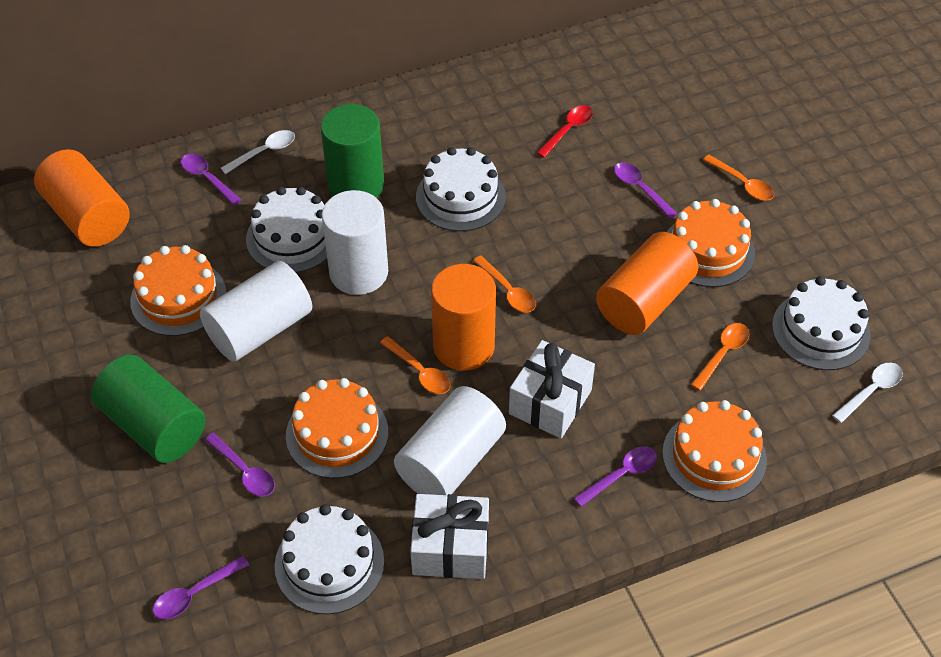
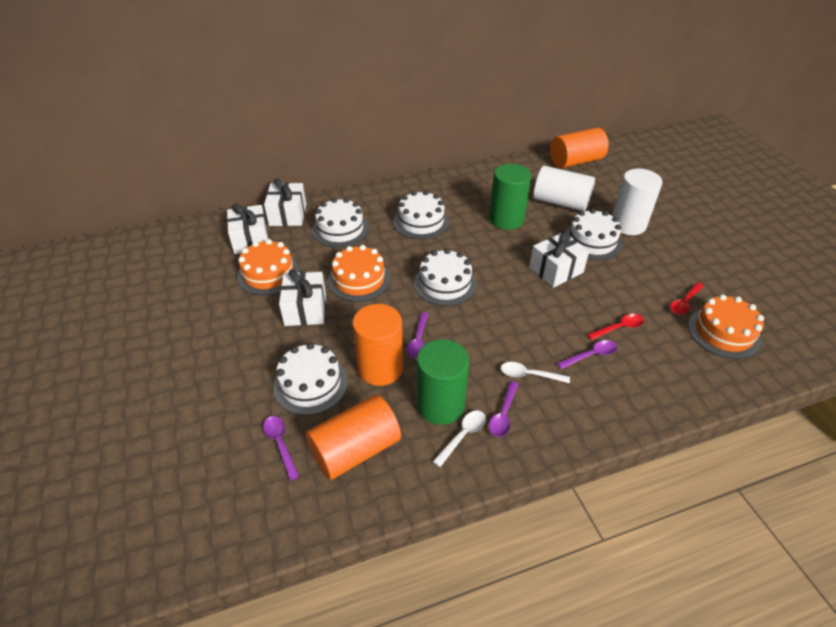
orange cake: 4 -> 3
orange spoon: 4 -> 0
purple spoon: 5 -> 4
red spoon: 1 -> 2
white cake: 4 -> 5
white cylinder: 3 -> 2
white gift: 2 -> 4

